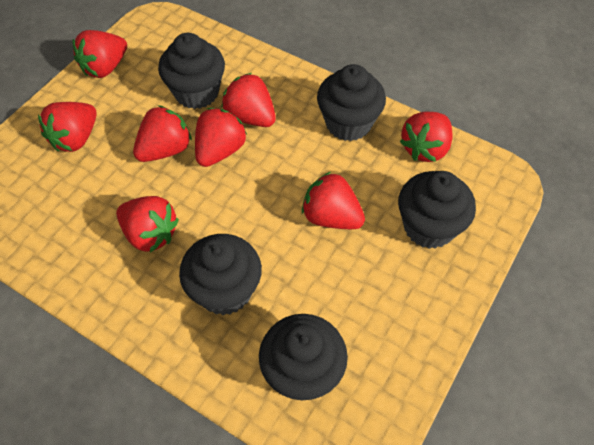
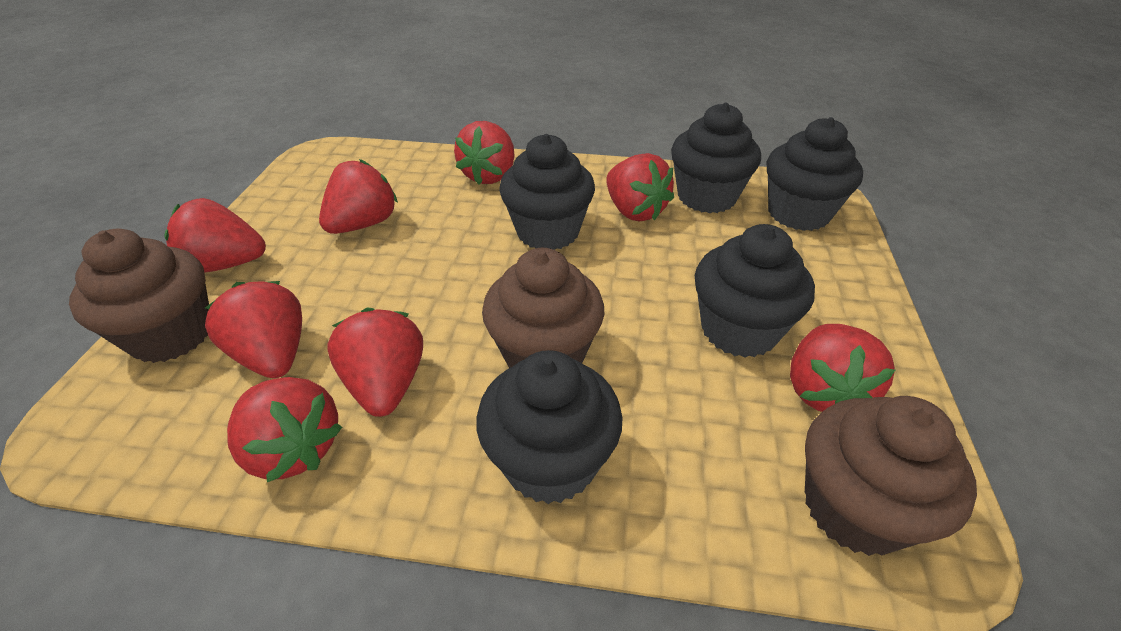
brown cupcake: 0 -> 3

